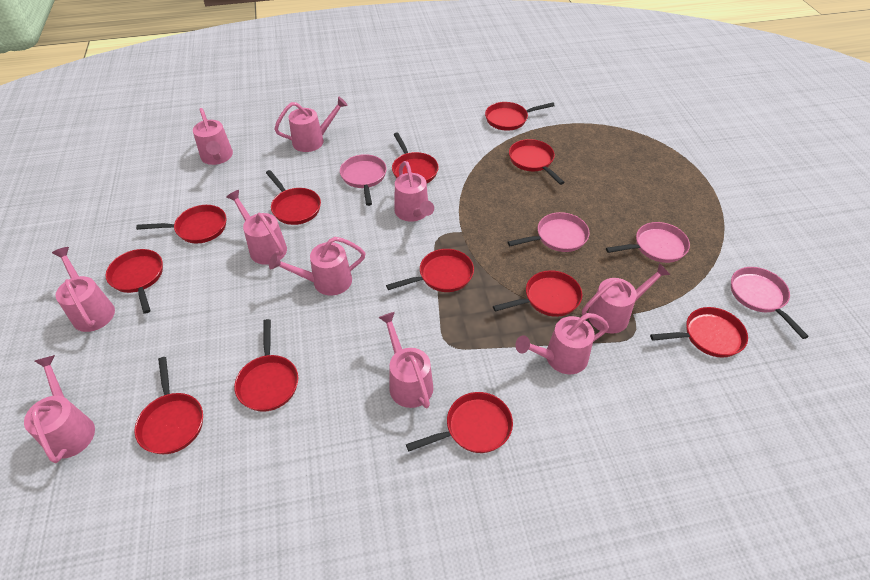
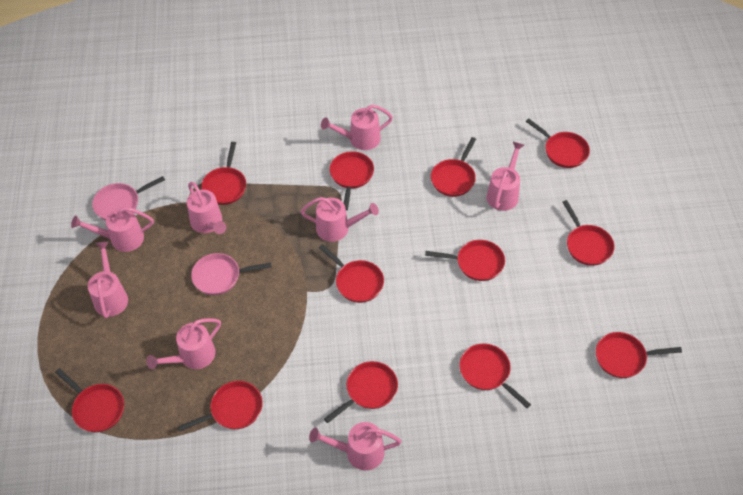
pink pan: 4 -> 2
pink watering can: 10 -> 8

